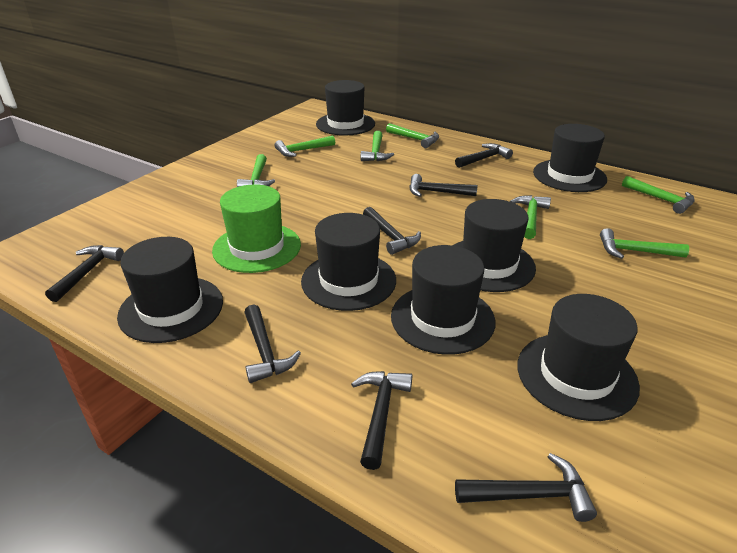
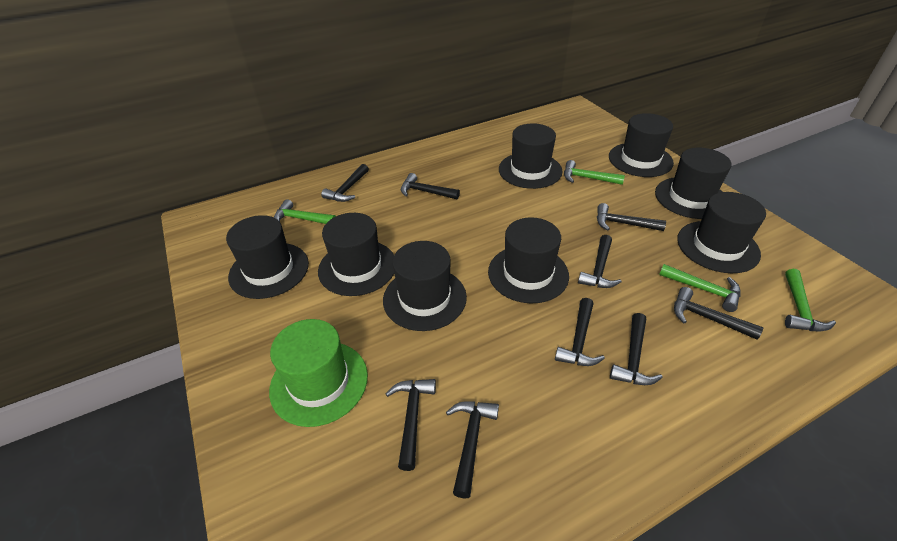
black hammer: 7 -> 9
black hat: 7 -> 8
green hammer: 7 -> 4

